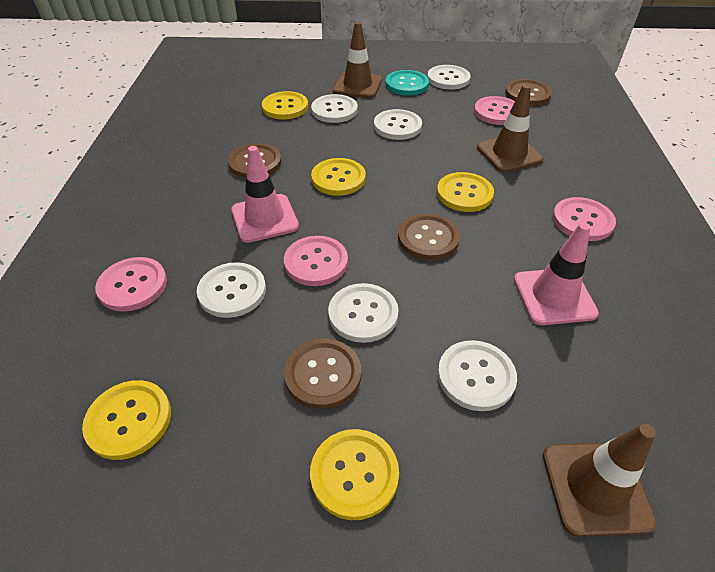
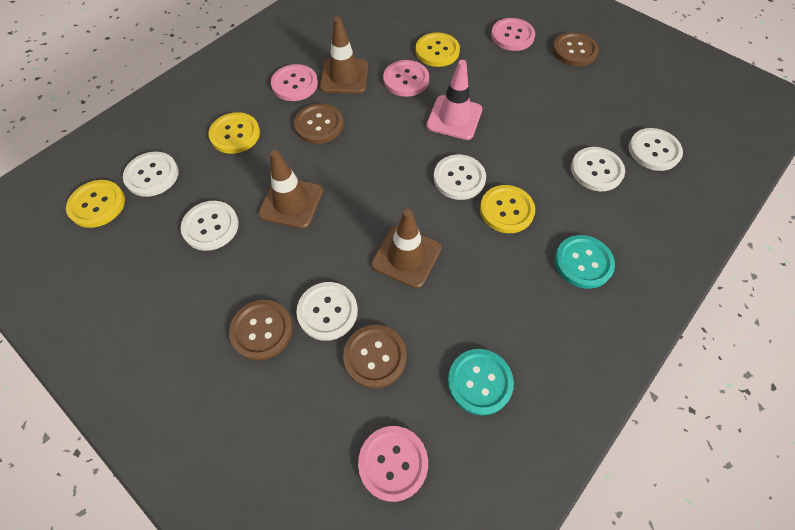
pink traffic cone: 2 -> 1
turquoise button: 1 -> 2
yellow button: 5 -> 4

